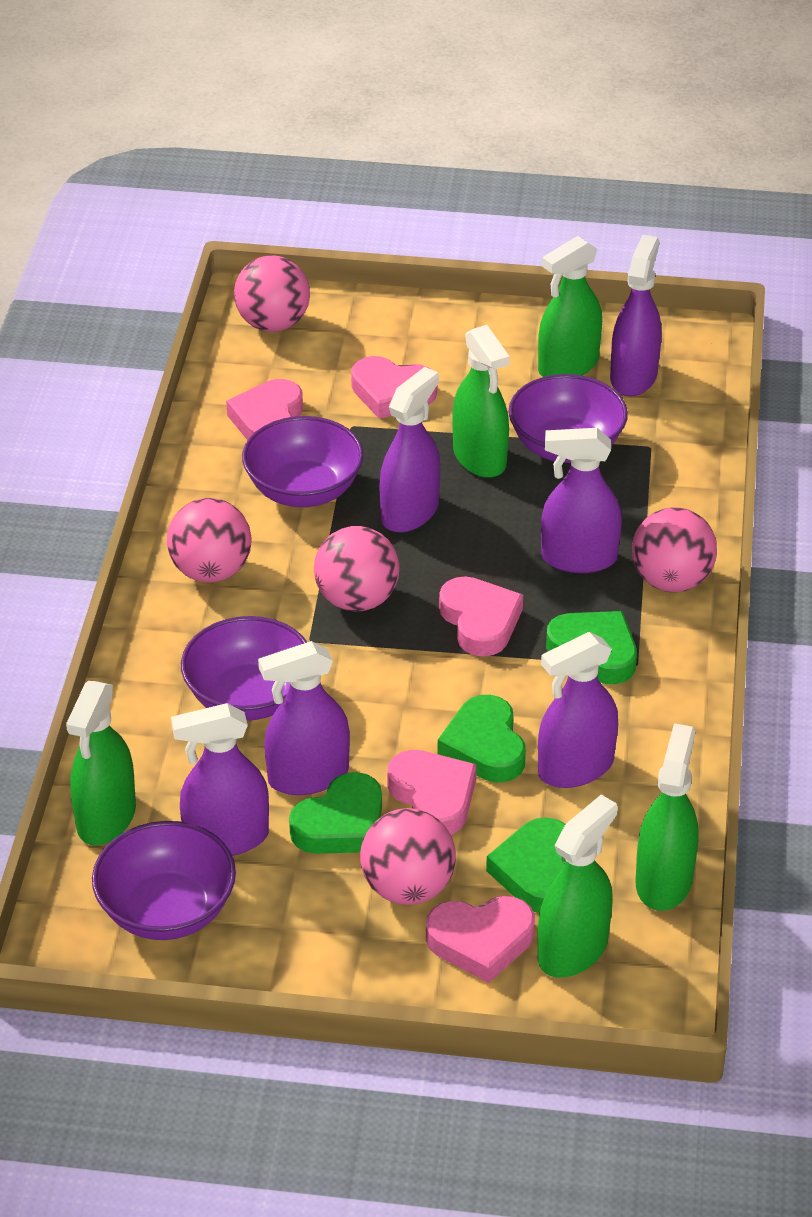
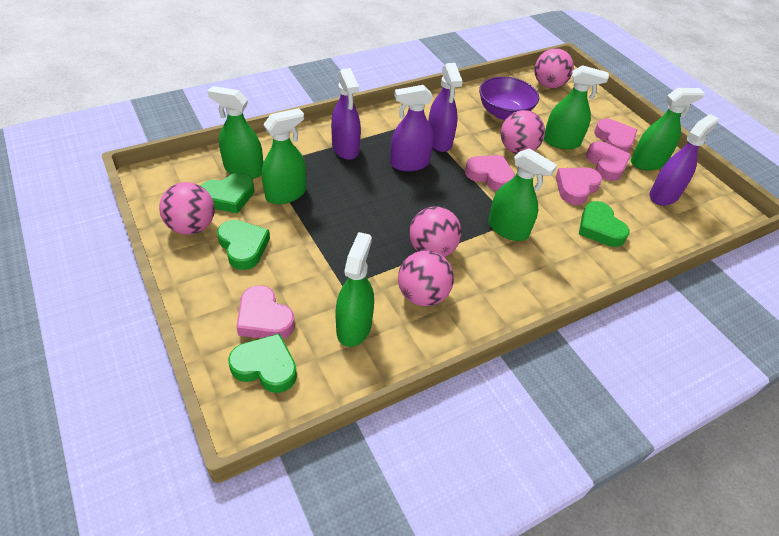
green spray bottle: 5 -> 6
purple bowl: 4 -> 1
purple spray bottle: 6 -> 4

